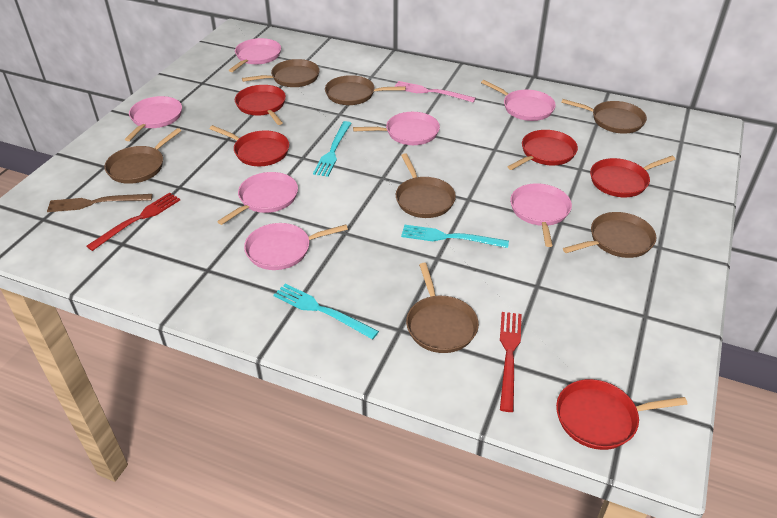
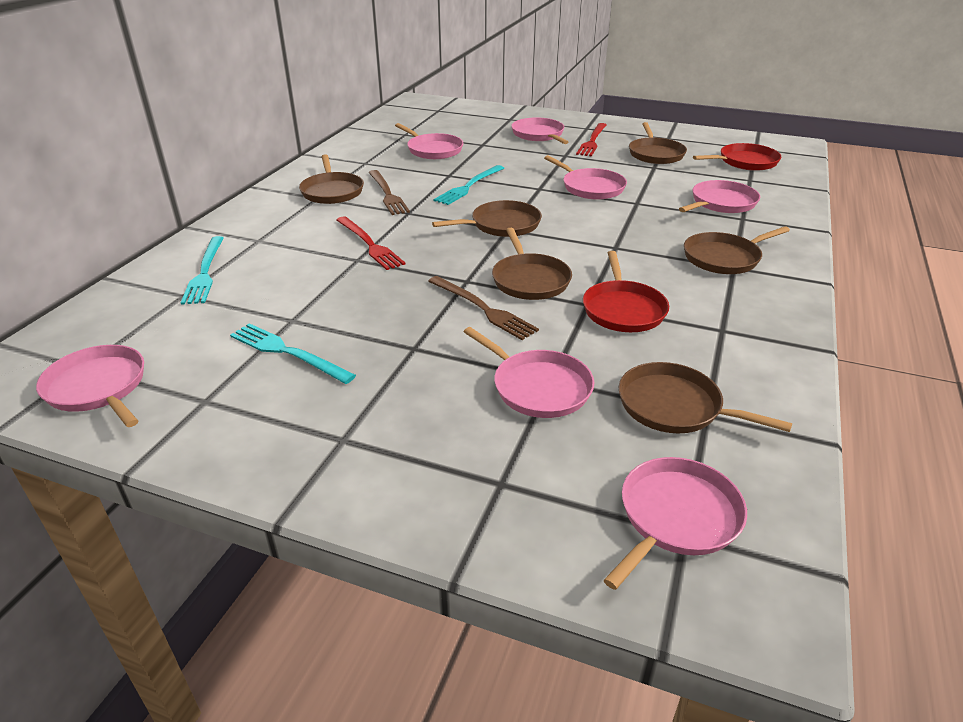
brown fork: 1 -> 2
brown pan: 7 -> 6
pink fork: 1 -> 0
red pan: 5 -> 2

